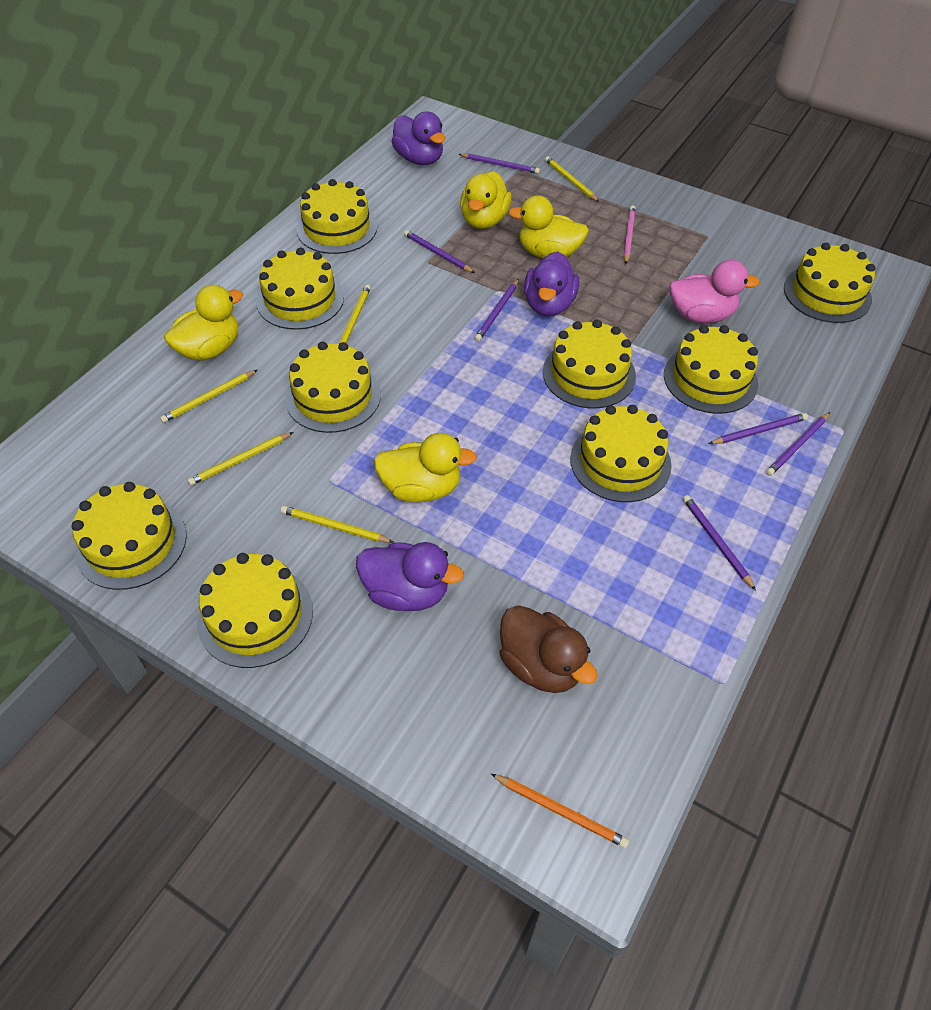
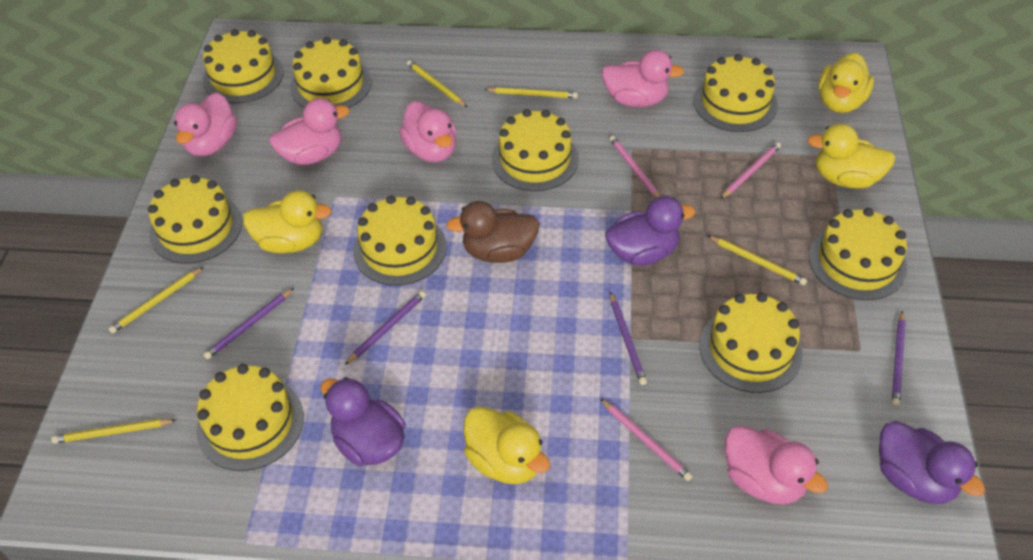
orange pencil: 1 -> 0
pink duck: 1 -> 5
pink pencil: 1 -> 3
purple pencil: 6 -> 4

